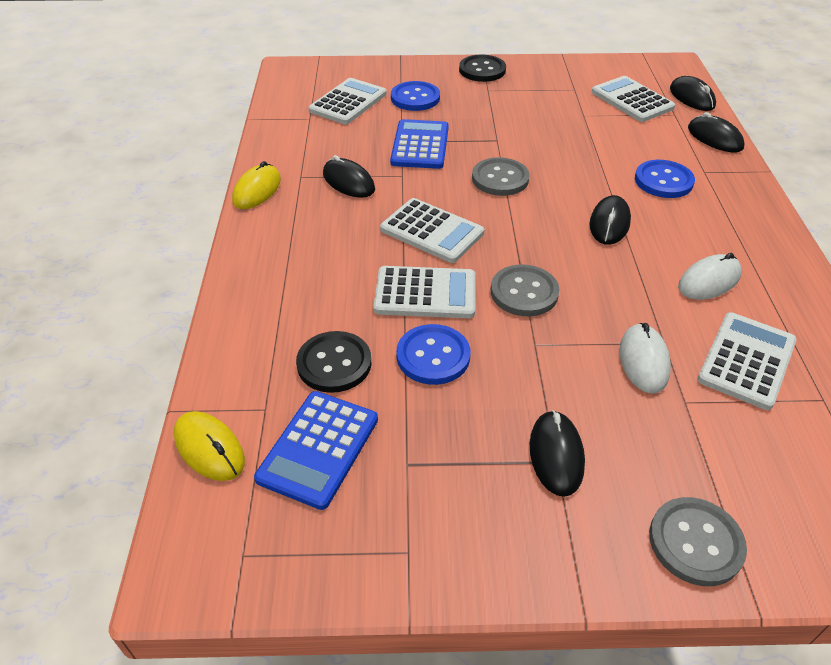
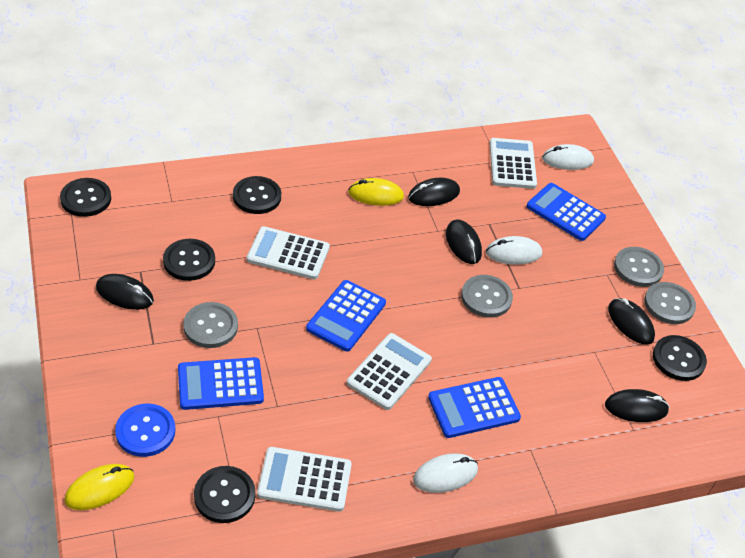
black button: 2 -> 5
blue button: 3 -> 1
blue calculator: 2 -> 4
grey button: 3 -> 4
white calculator: 5 -> 4
white mouse: 2 -> 3

